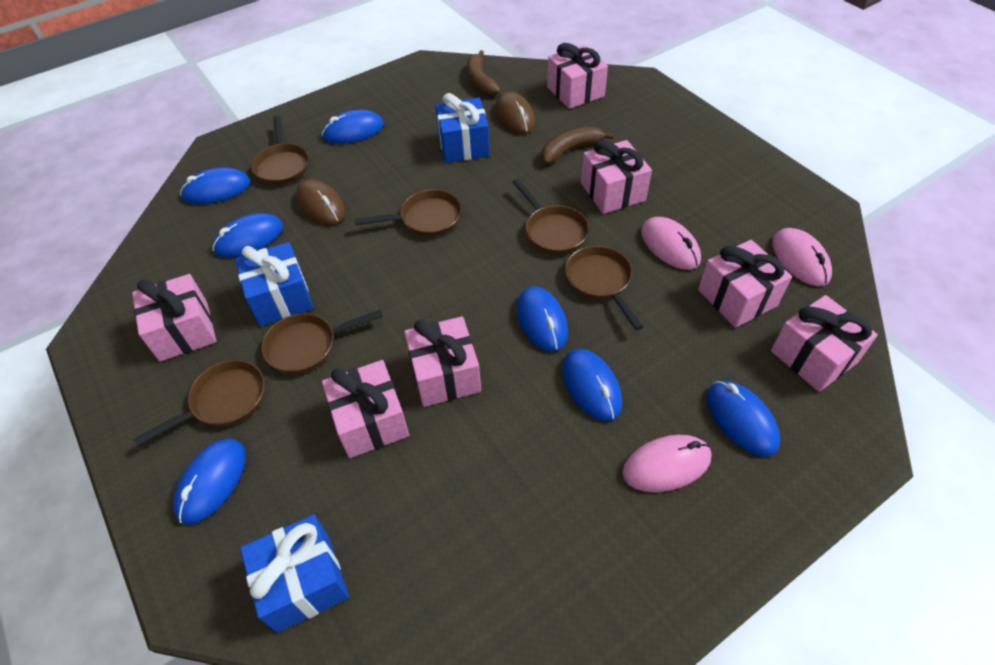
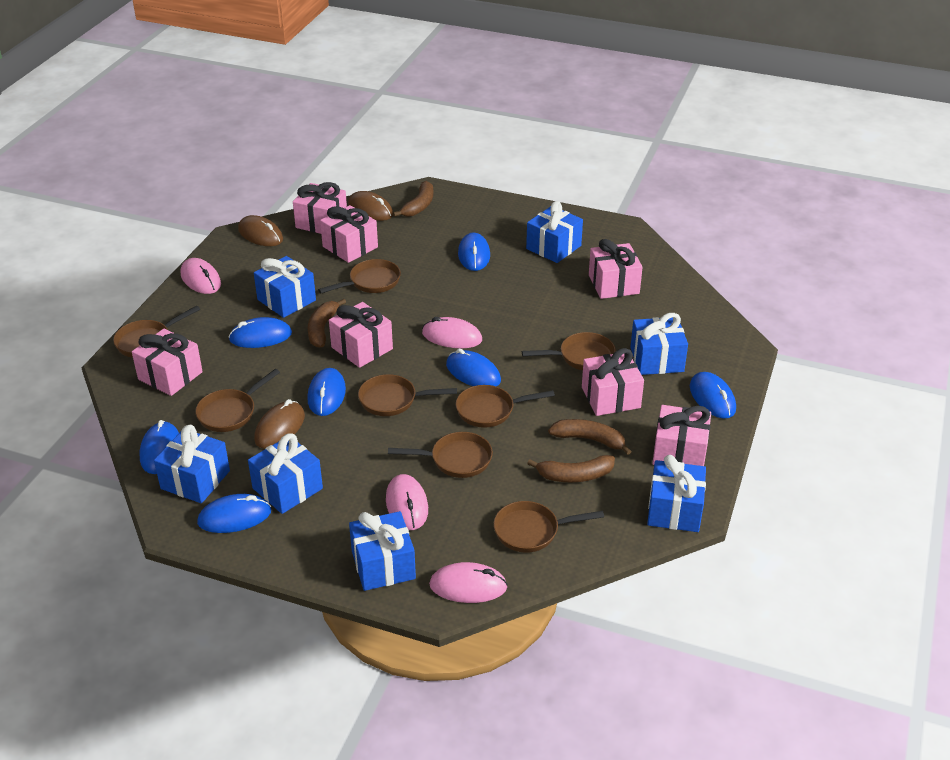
blue gift: 3 -> 7
brown banana: 2 -> 4
brown mouse: 2 -> 3
brown pan: 6 -> 8
pink mouse: 3 -> 4

